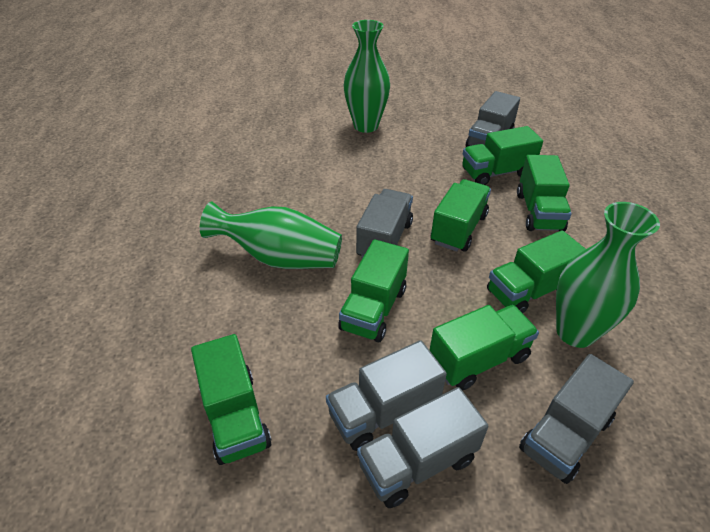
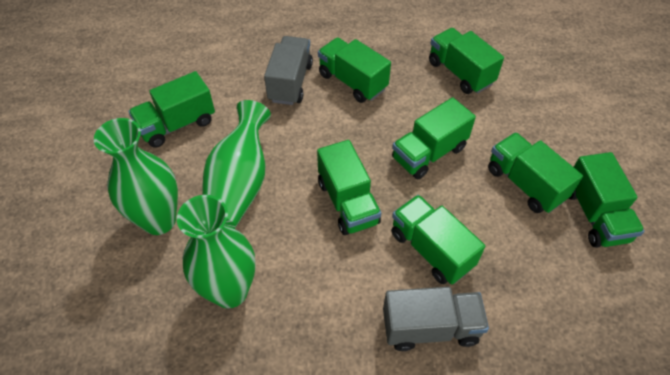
green truck: 7 -> 8
grey truck: 5 -> 2

